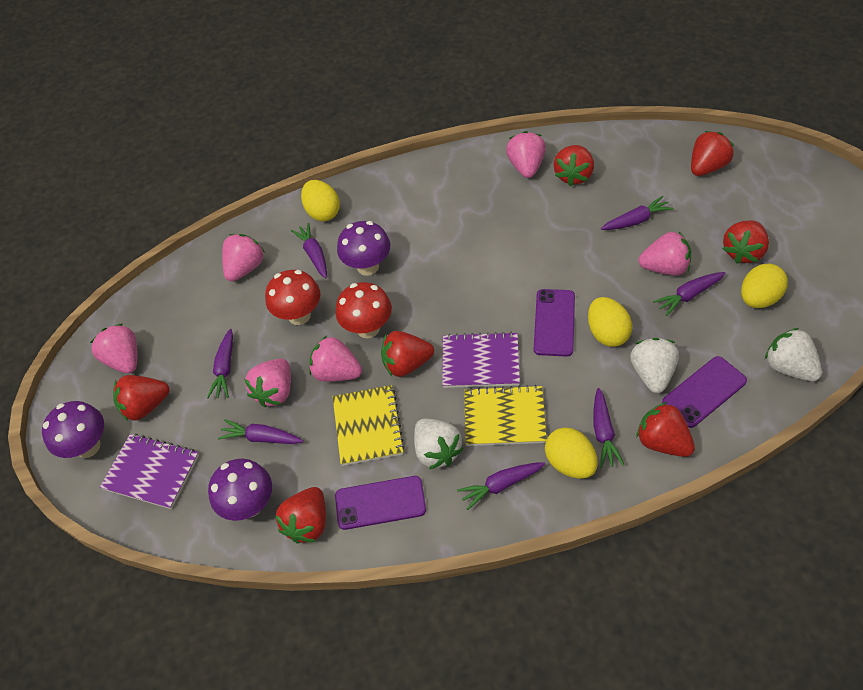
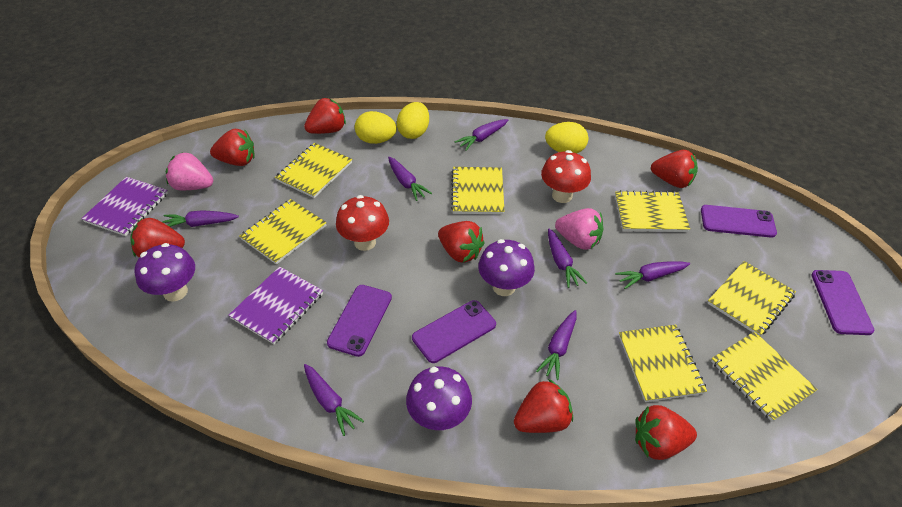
pink strawberry: 6 -> 2
purple phone: 3 -> 4
white strawberry: 3 -> 0
yellow egg: 4 -> 3
yellow notebook: 2 -> 7

